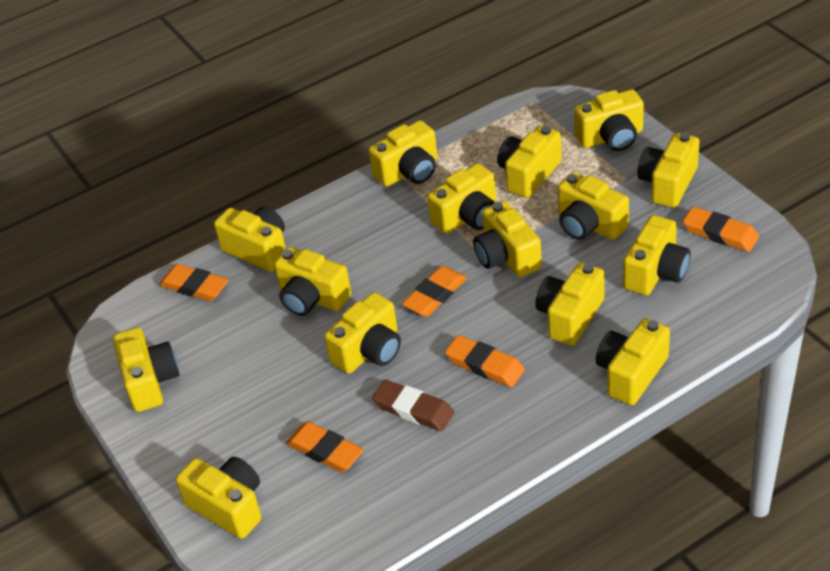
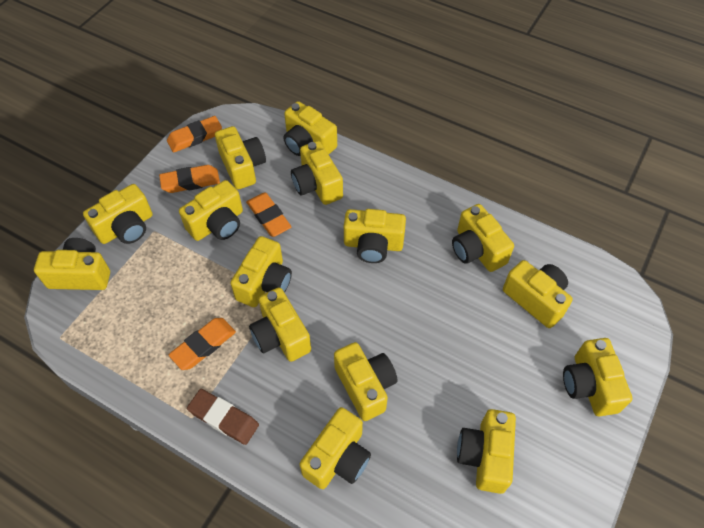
orange eraser: 5 -> 4

